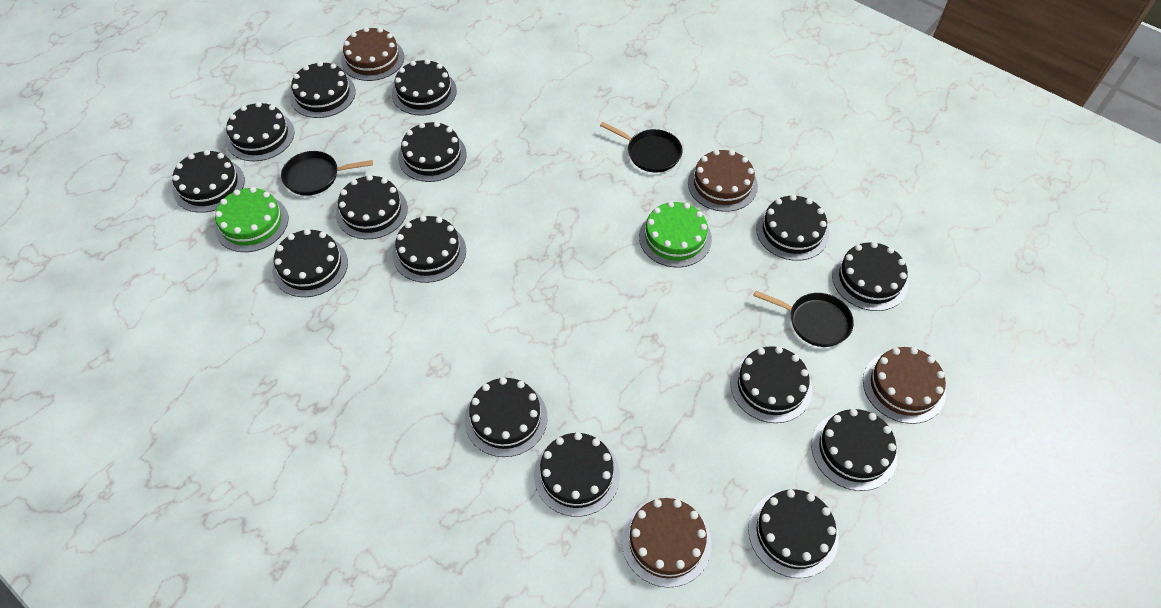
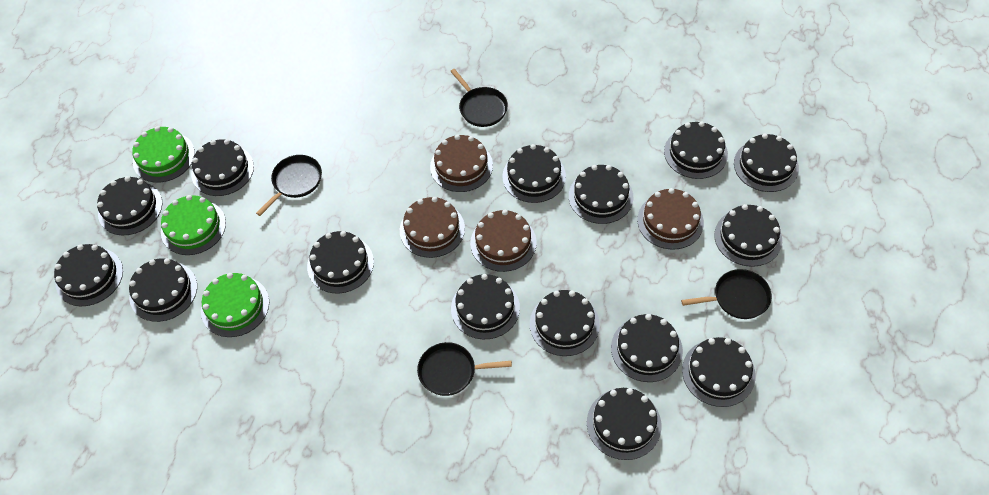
black pan: 3 -> 4
green cake: 2 -> 3

